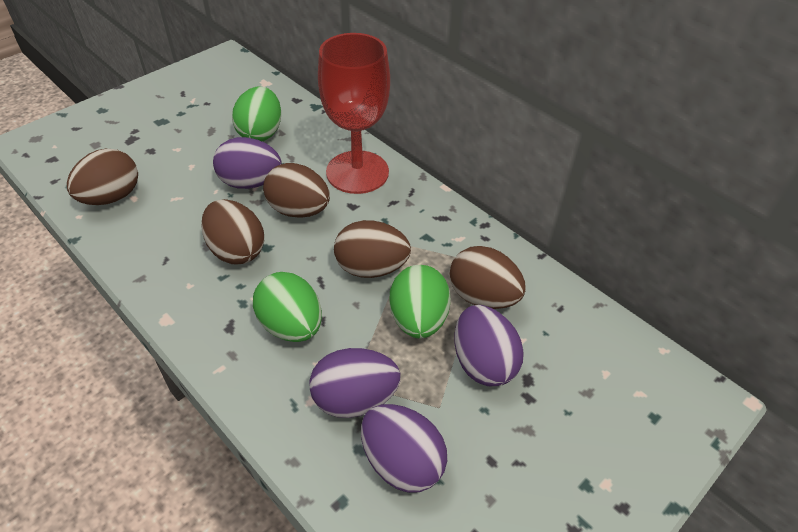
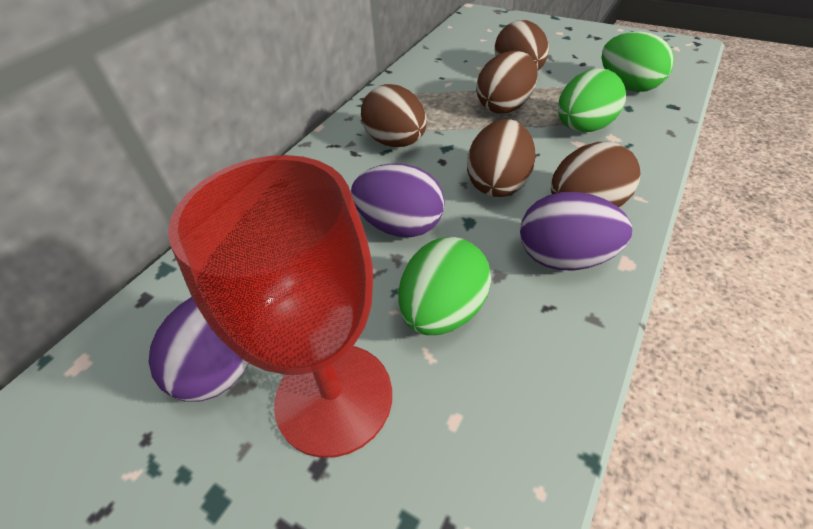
purple egg: 4 -> 3

